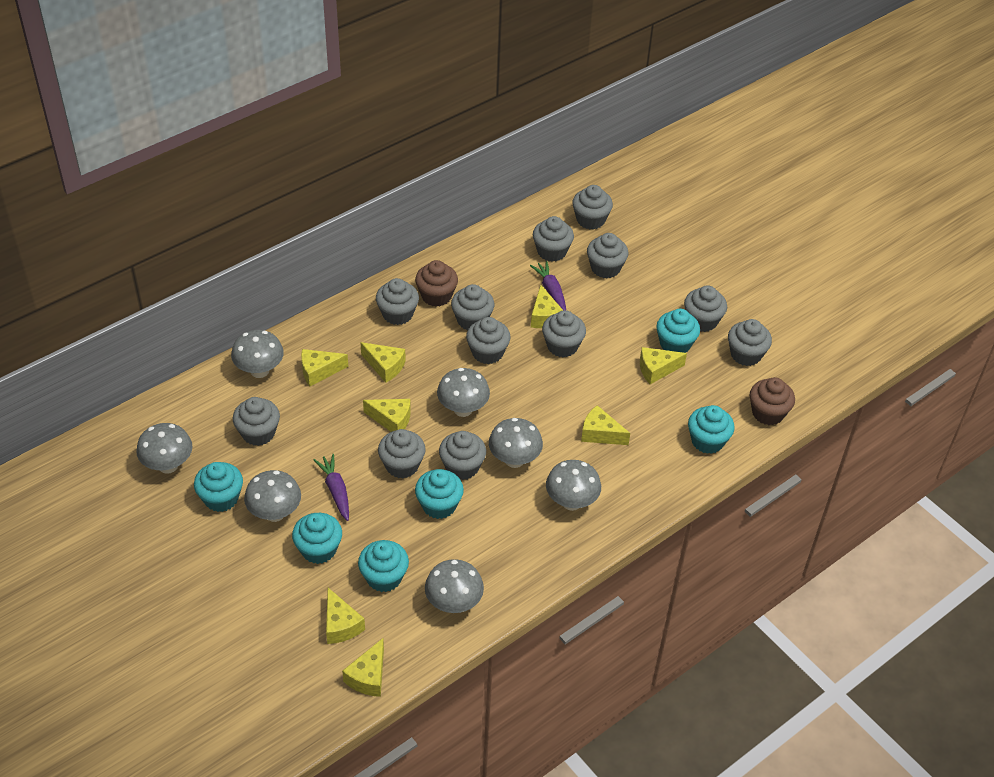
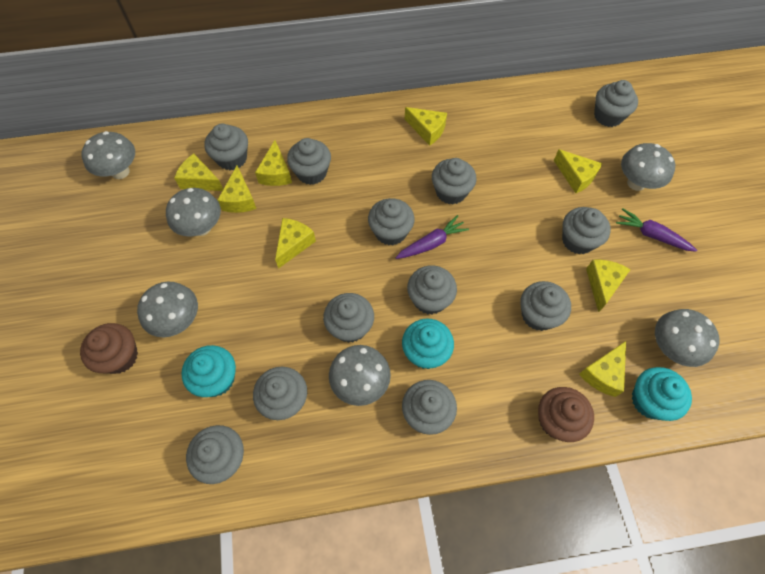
grey mushroom: 7 -> 6
turquoise cupcake: 6 -> 3

